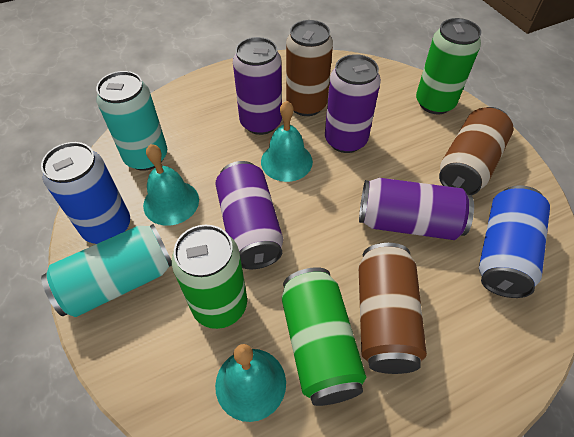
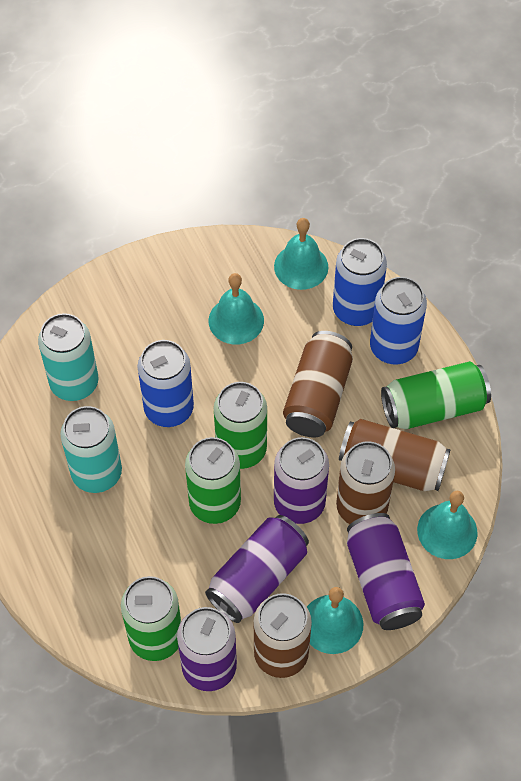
blue can: 2 -> 3
brown can: 3 -> 4
green can: 3 -> 4
turquoise bell: 3 -> 4

